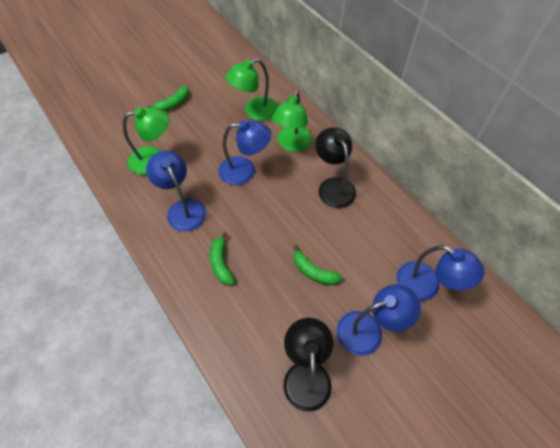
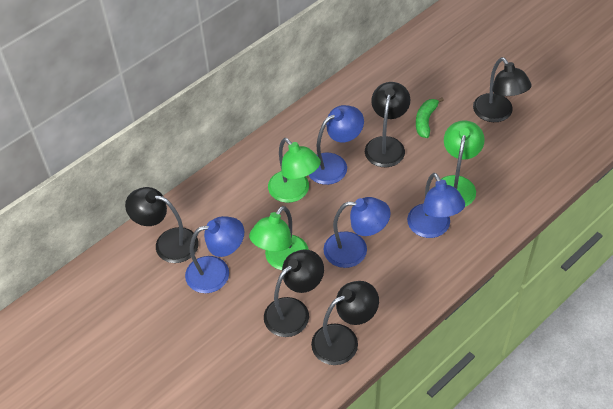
black lamp: 2 -> 5
green banana: 3 -> 1

